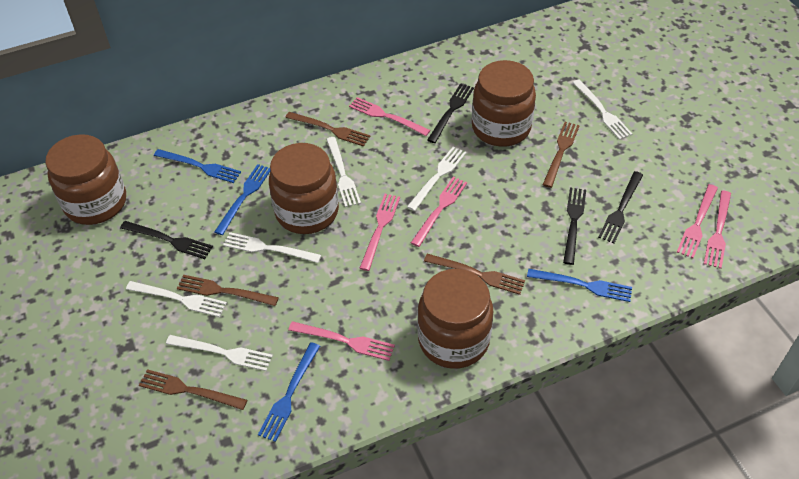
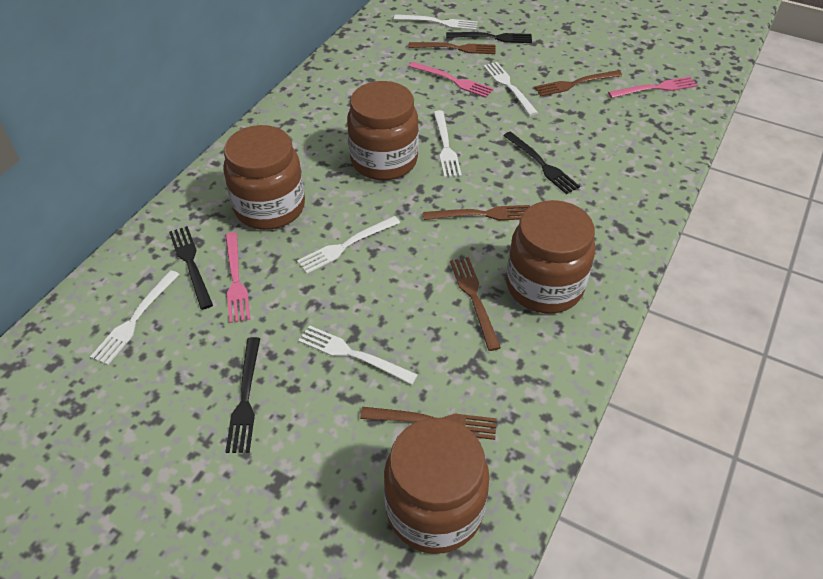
blue fork: 4 -> 0
pink fork: 6 -> 3

